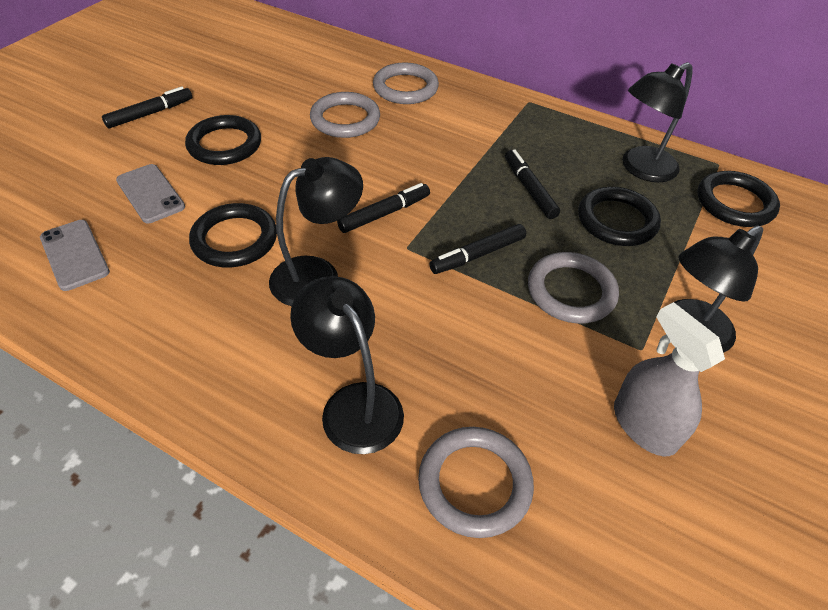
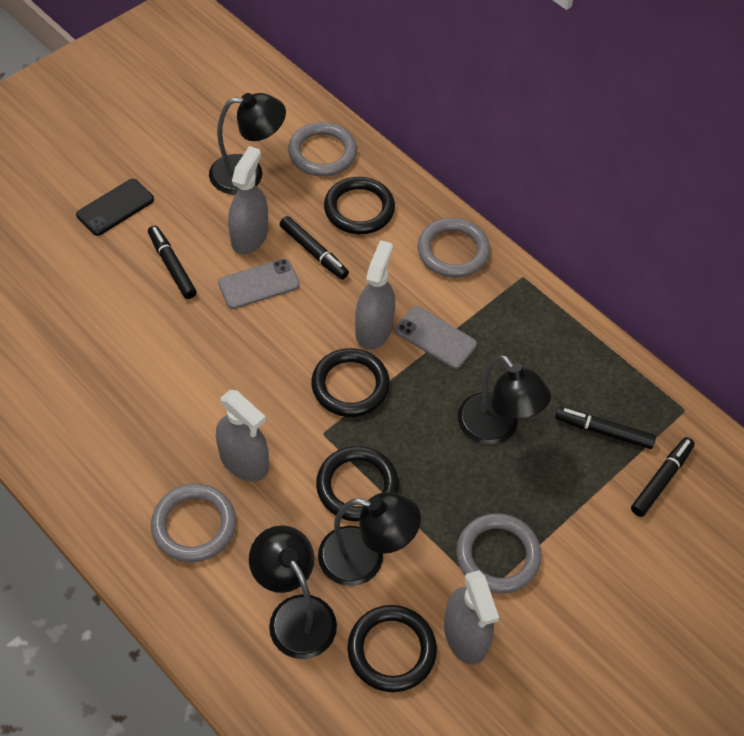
black phone: 0 -> 1
grey spray bottle: 1 -> 4

